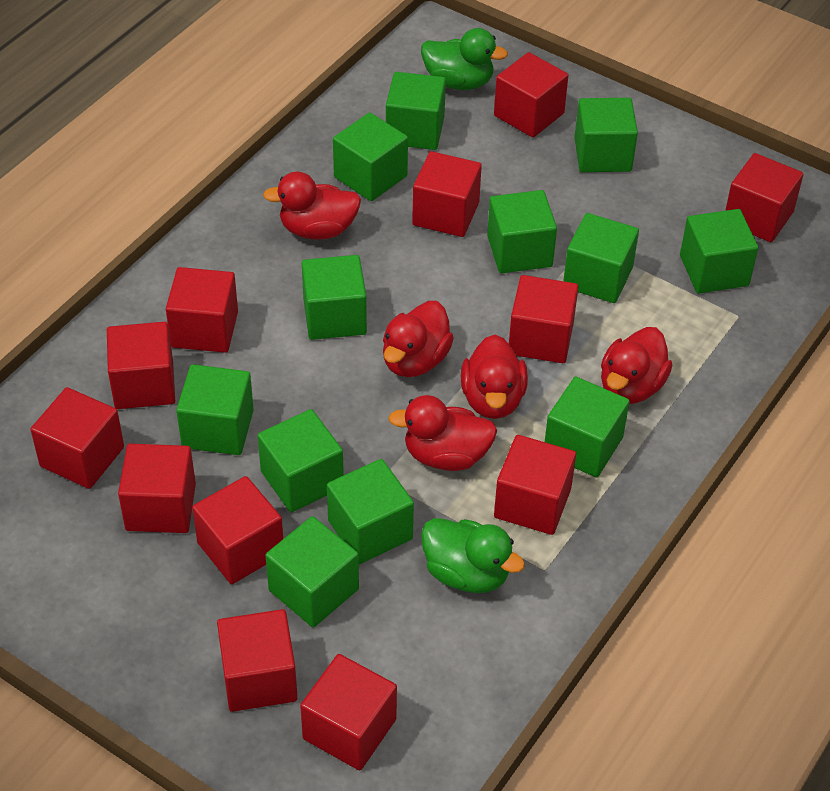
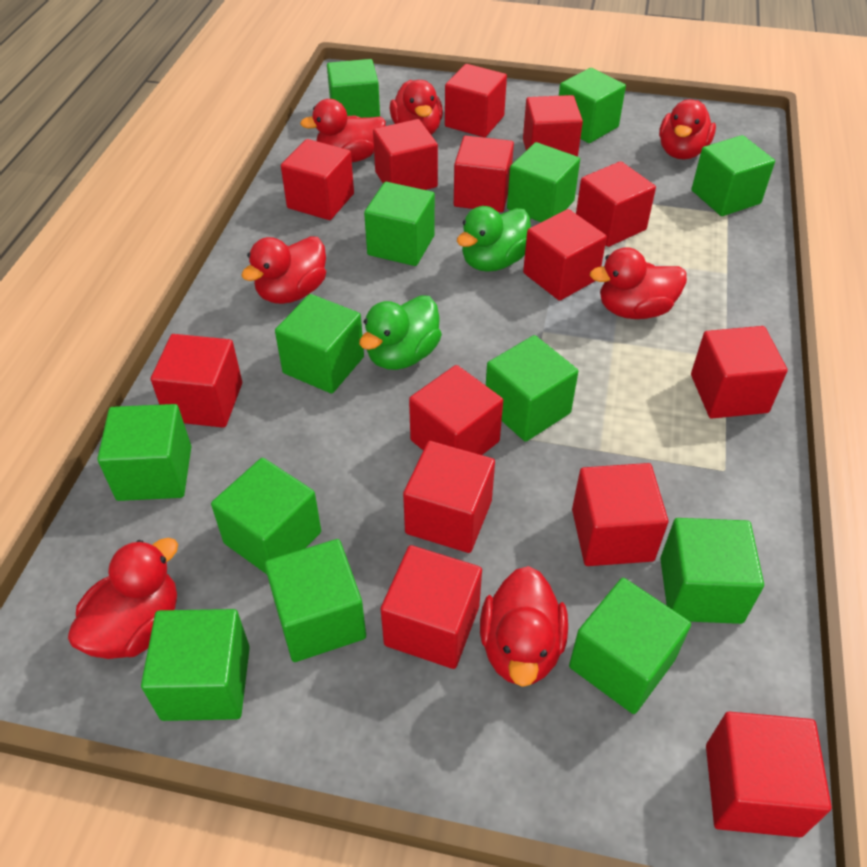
green cube: 12 -> 13
red cube: 12 -> 14
red duck: 5 -> 7

